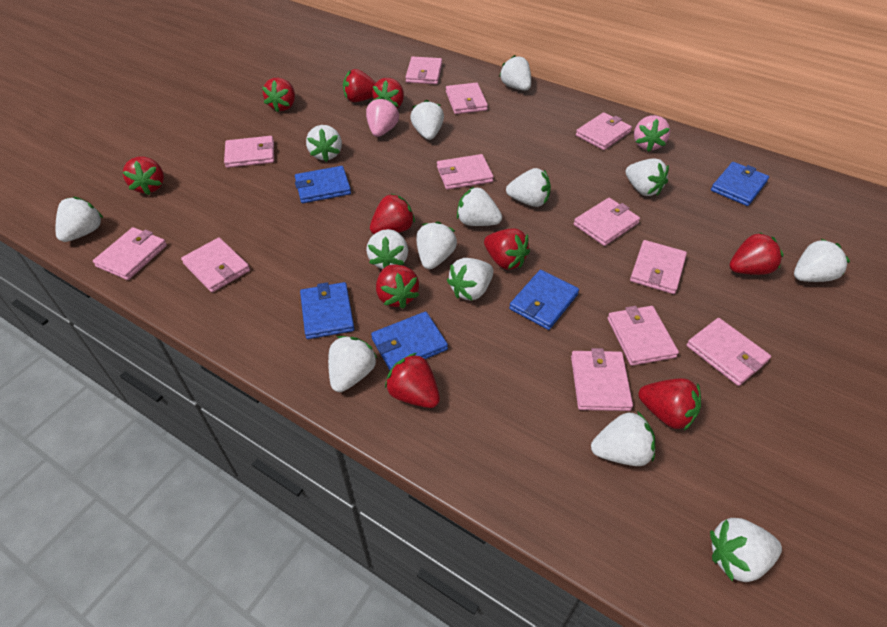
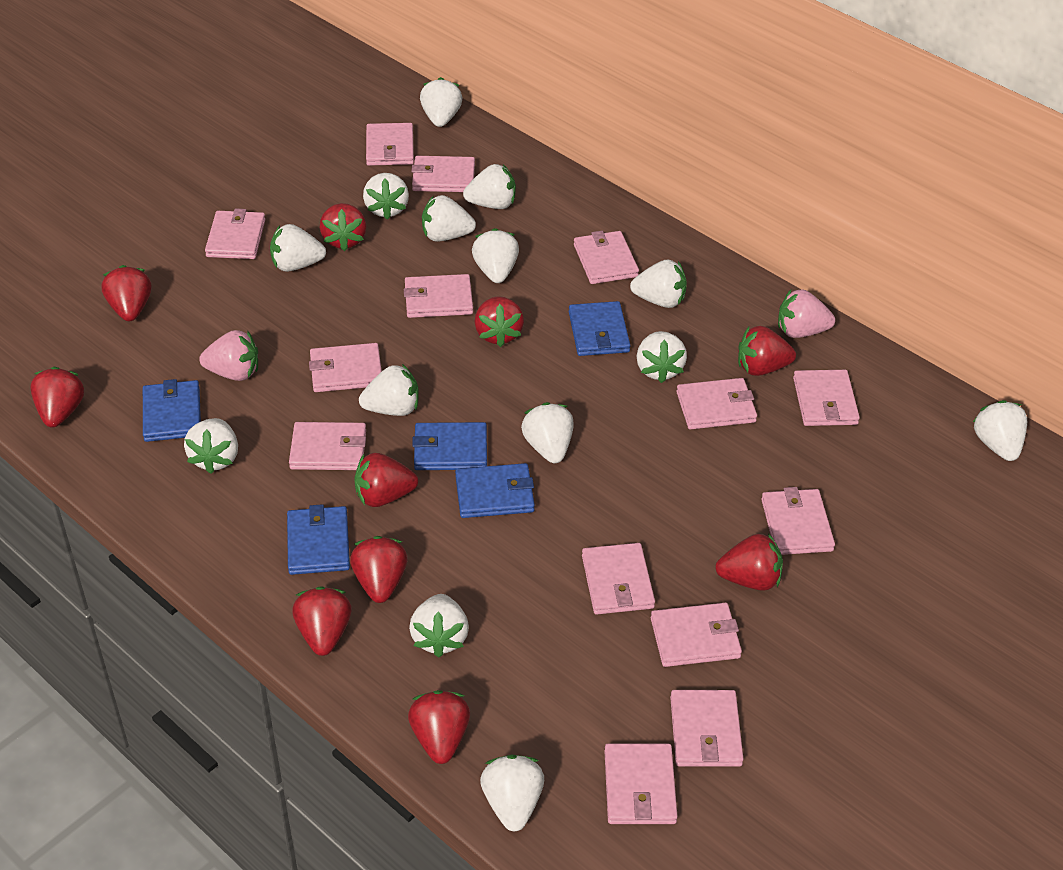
pink wallet: 12 -> 14

